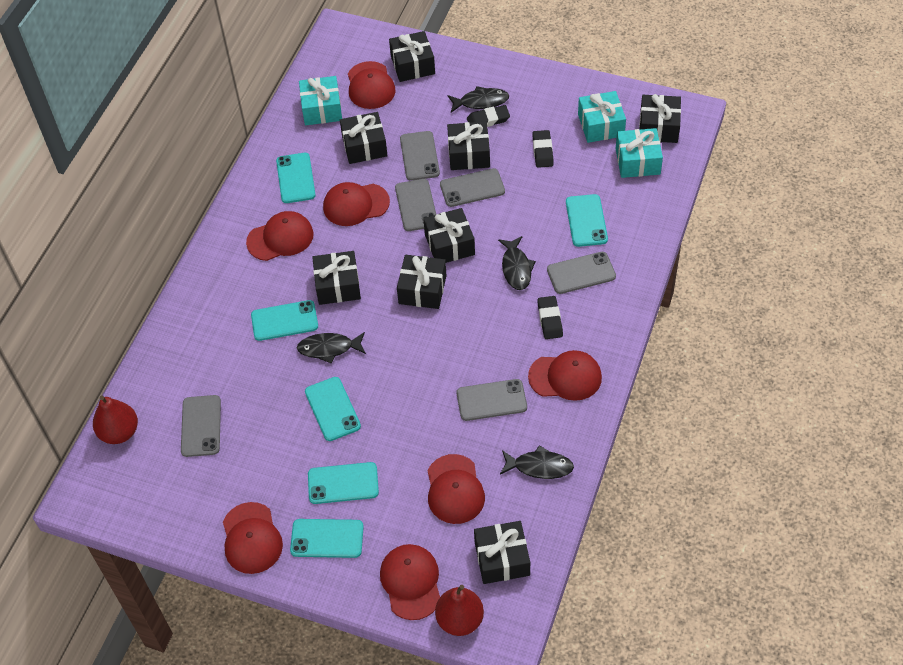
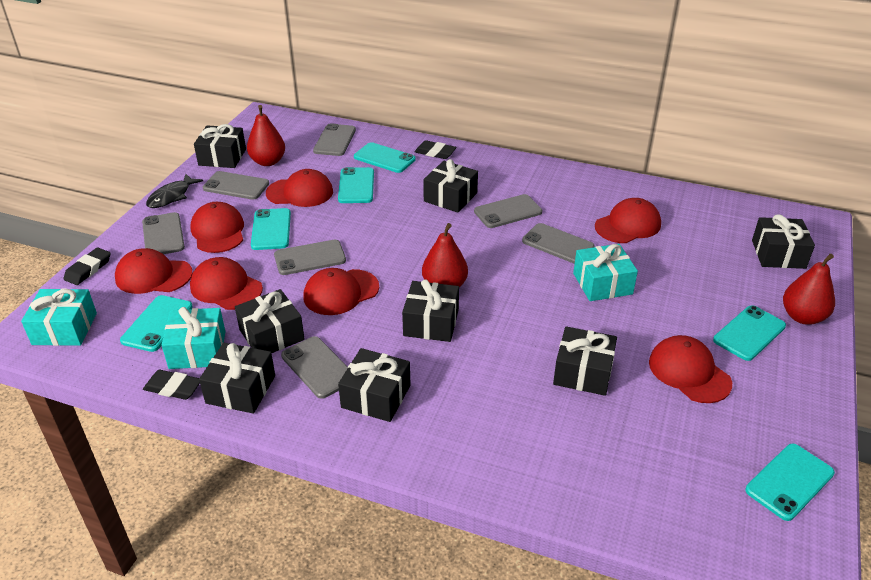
black fish: 4 -> 1
grey phone: 6 -> 7
red pear: 2 -> 3

